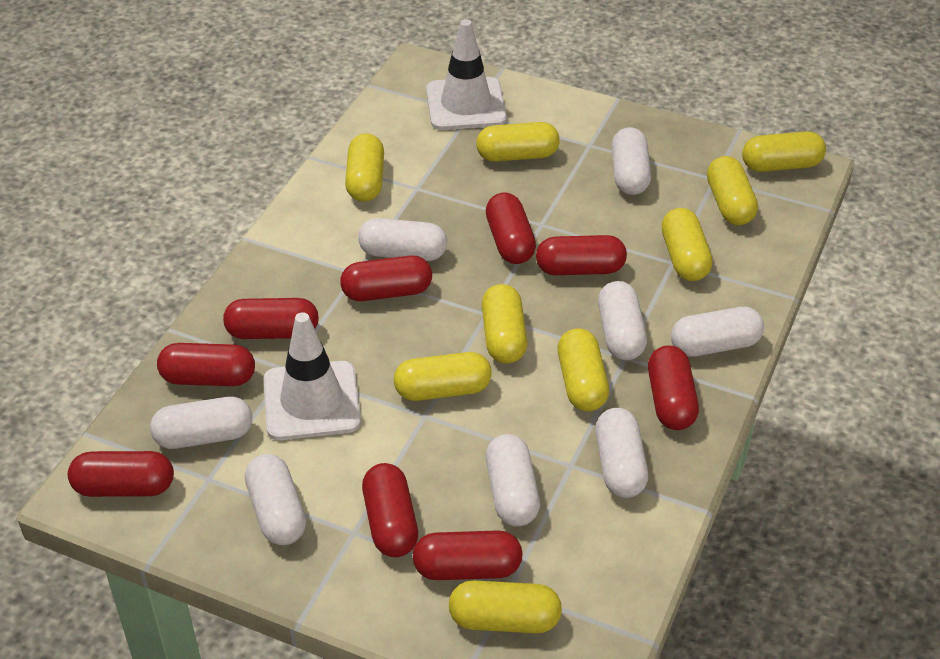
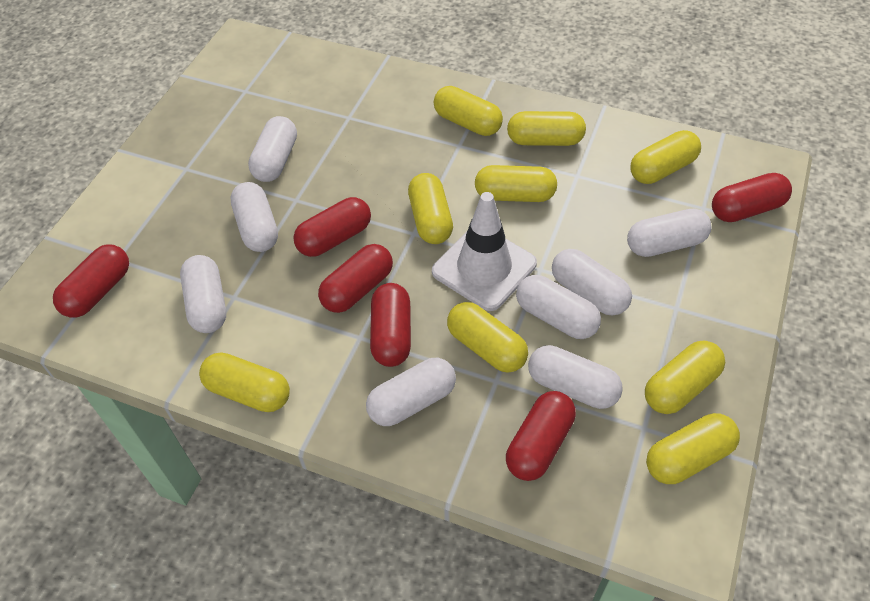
red capsule: 9 -> 6
white traffic cone: 2 -> 1

